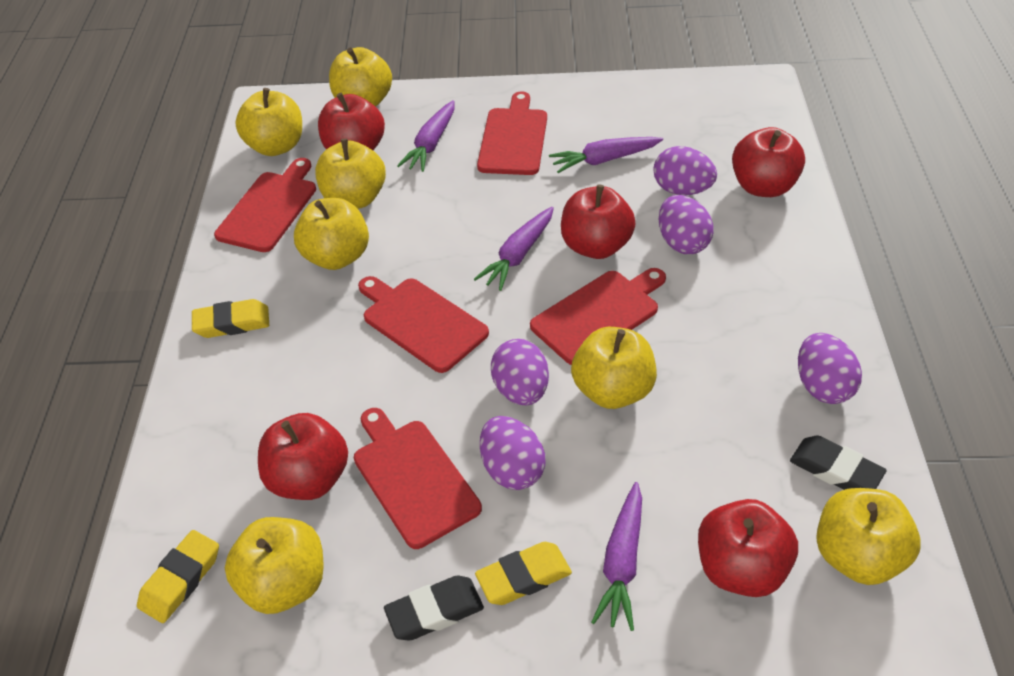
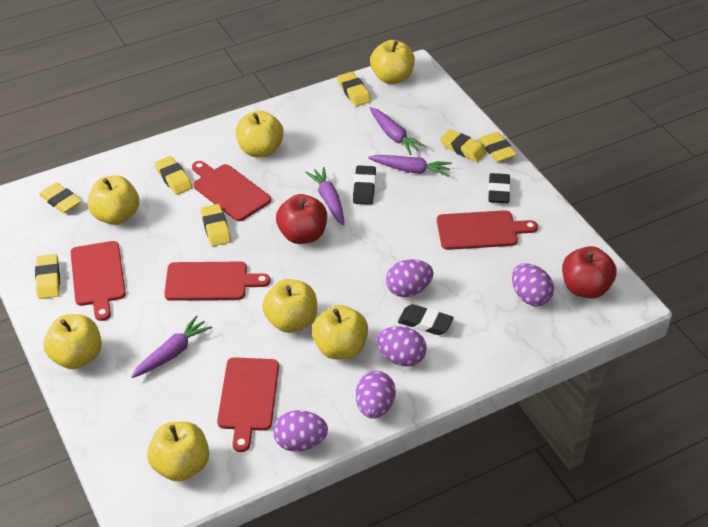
black eraser: 2 -> 3
red apple: 5 -> 2
yellow eraser: 3 -> 7

